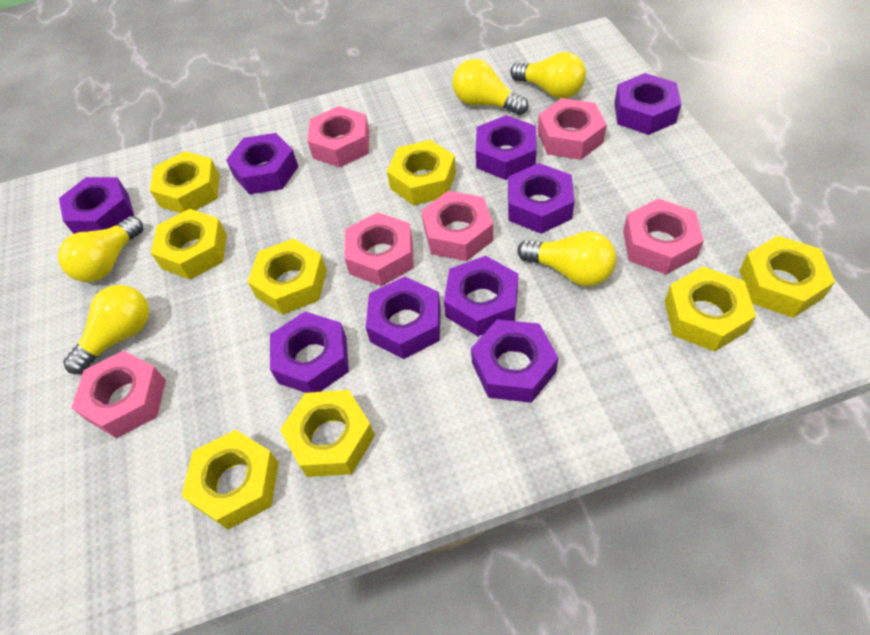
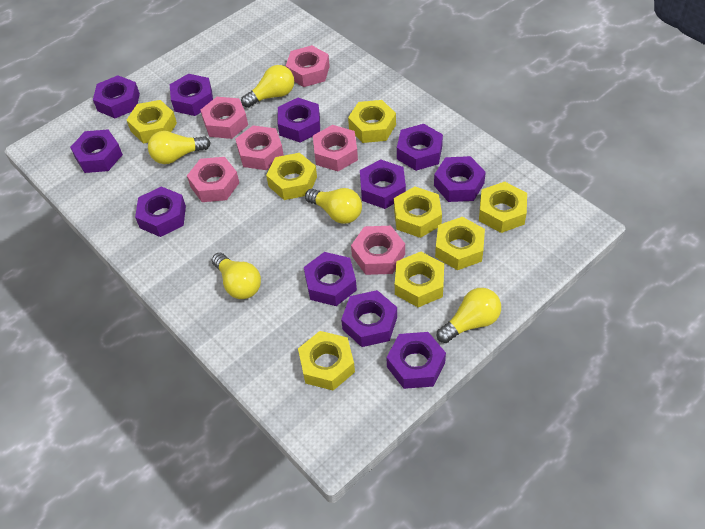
purple nut: 9 -> 11

